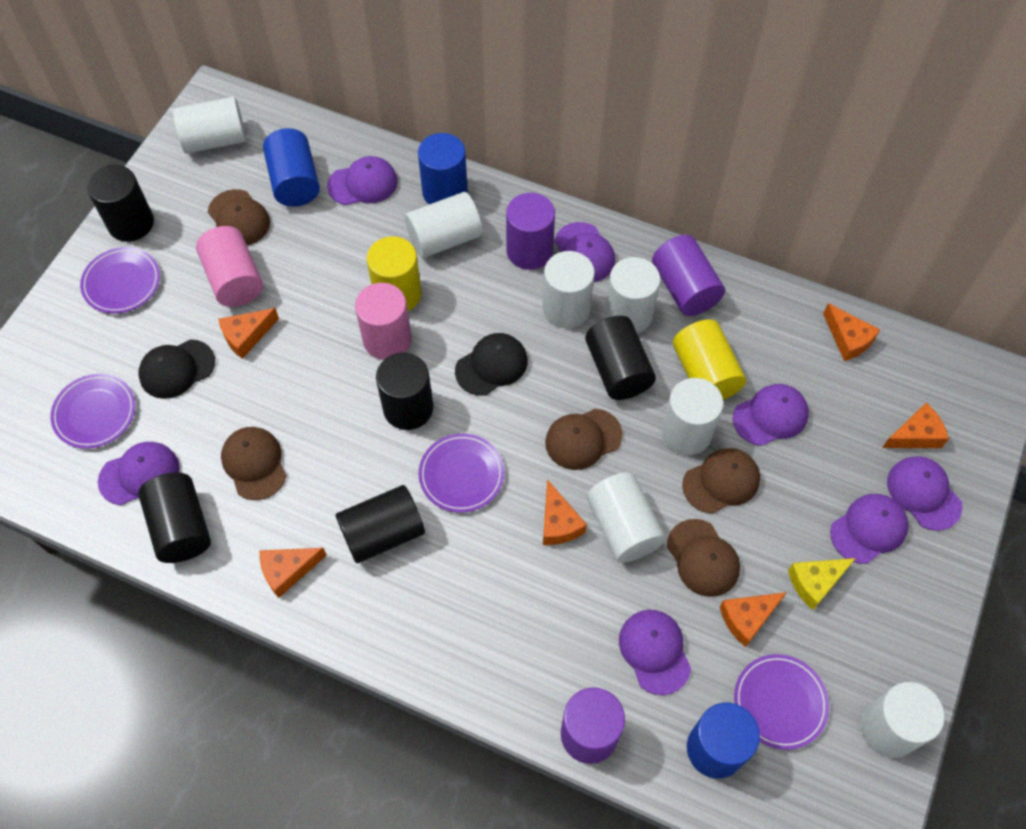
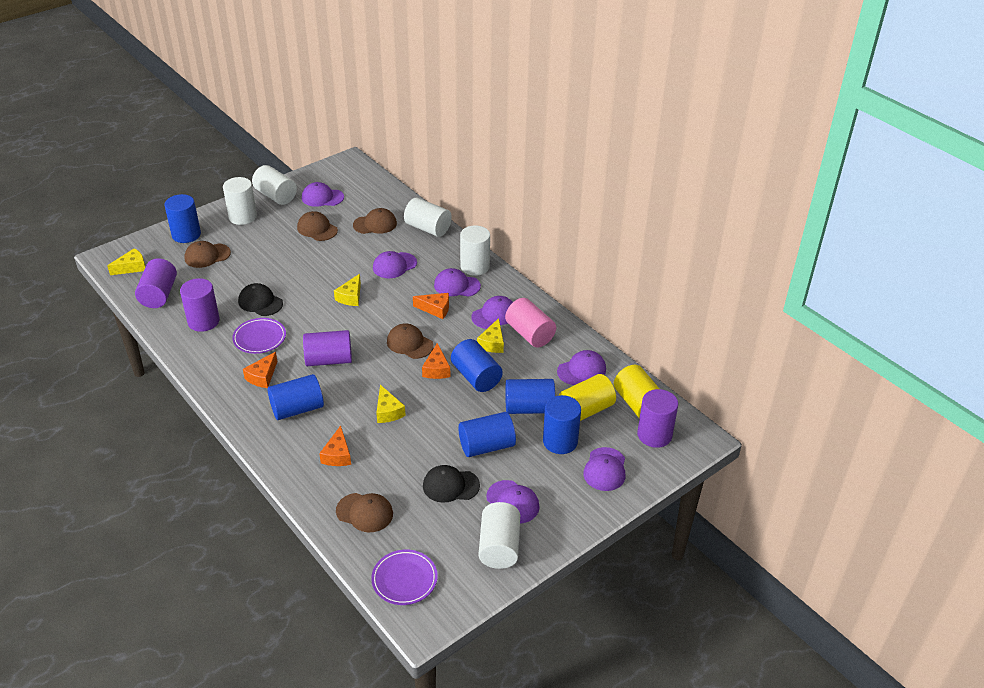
black cylinder: 5 -> 0
blue cylinder: 3 -> 6
orange cheese: 6 -> 4
pink cylinder: 2 -> 1
purple cylinder: 3 -> 4
purple plate: 4 -> 2
white cylinder: 7 -> 5
yellow cheese: 1 -> 4

